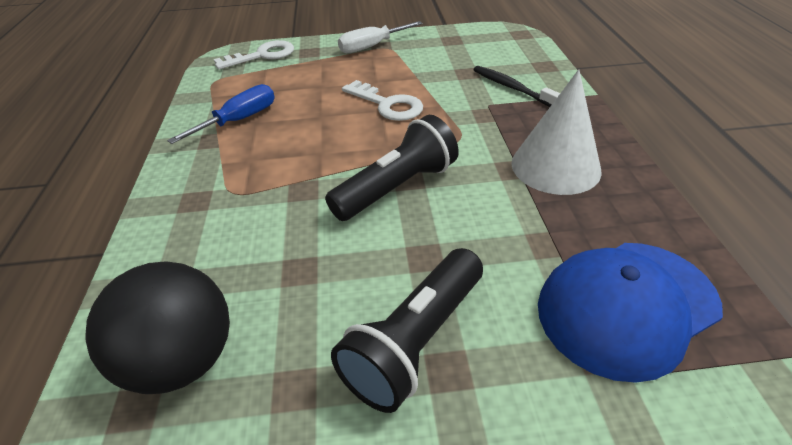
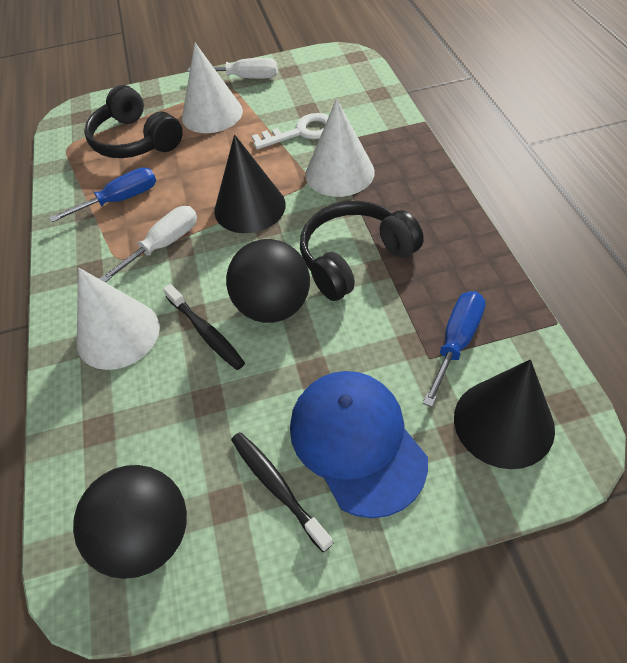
black ball: 1 -> 2
black cone: 0 -> 2
black flashlight: 2 -> 0
black headphones: 0 -> 2
black toothbrush: 1 -> 2
blue screwdriver: 1 -> 2
white cone: 1 -> 3
white key: 2 -> 1
white screwdriver: 1 -> 2

